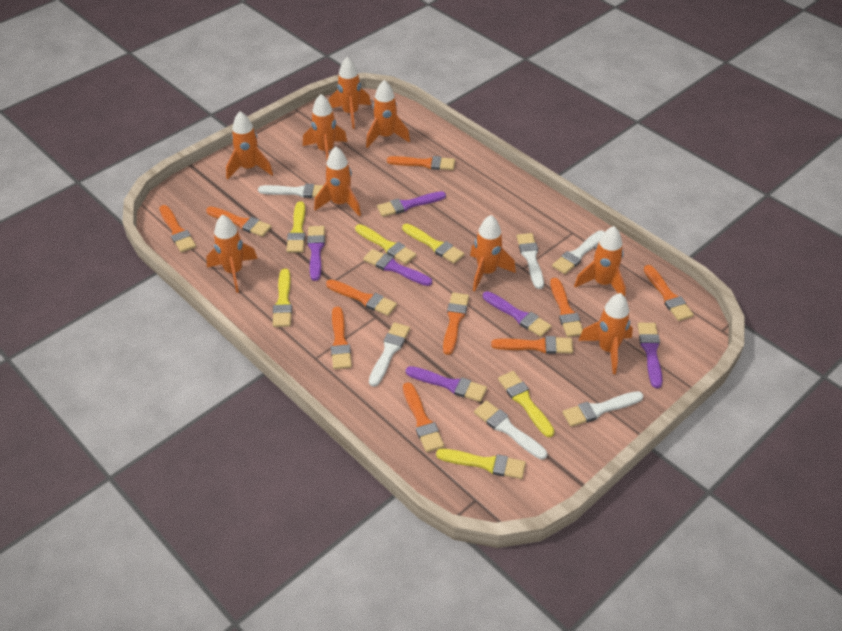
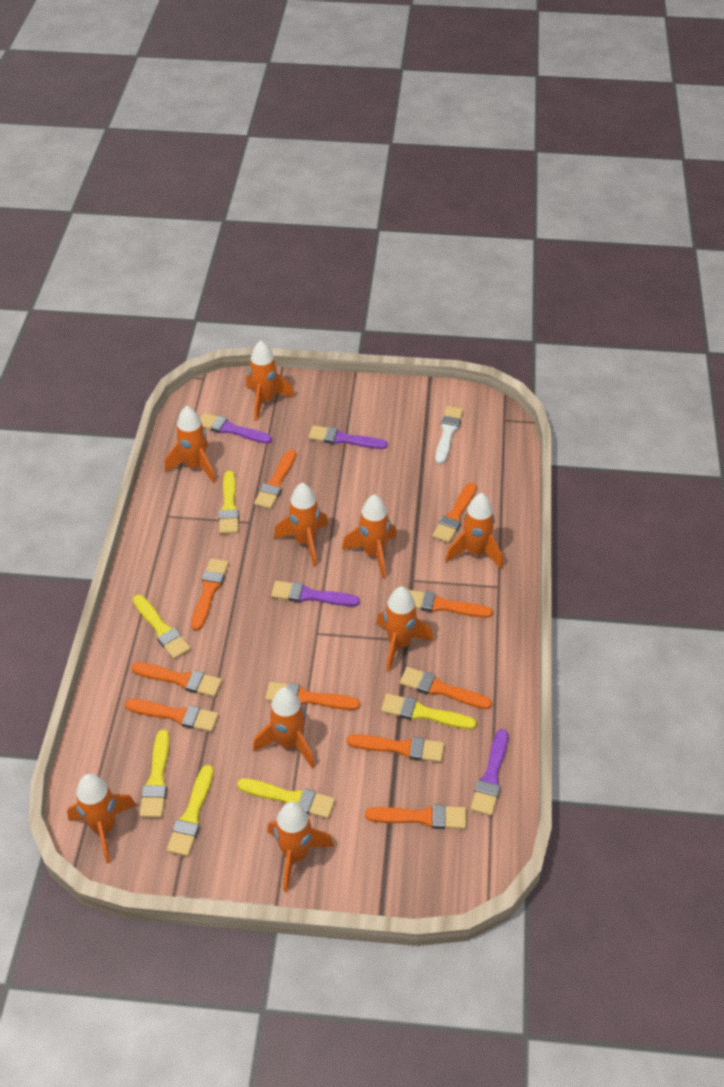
purple brush: 6 -> 4
white brush: 6 -> 1

